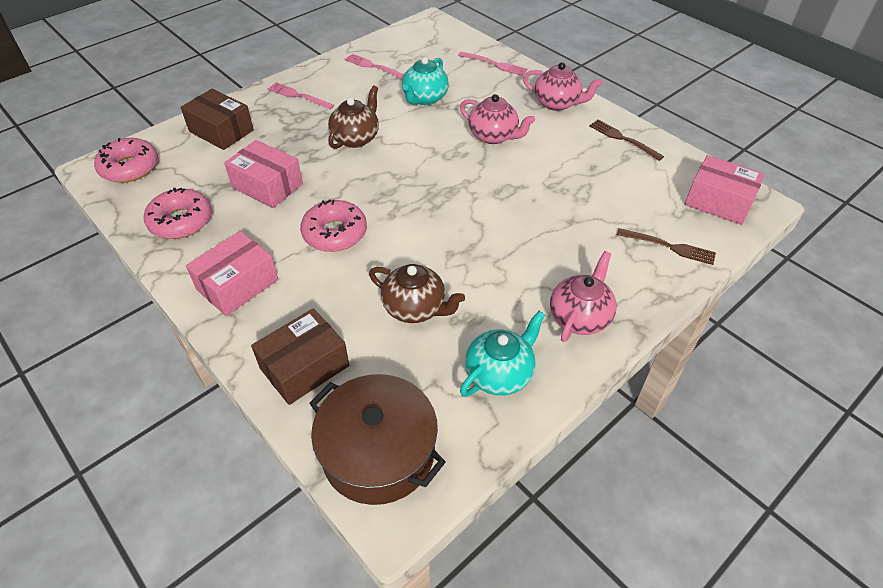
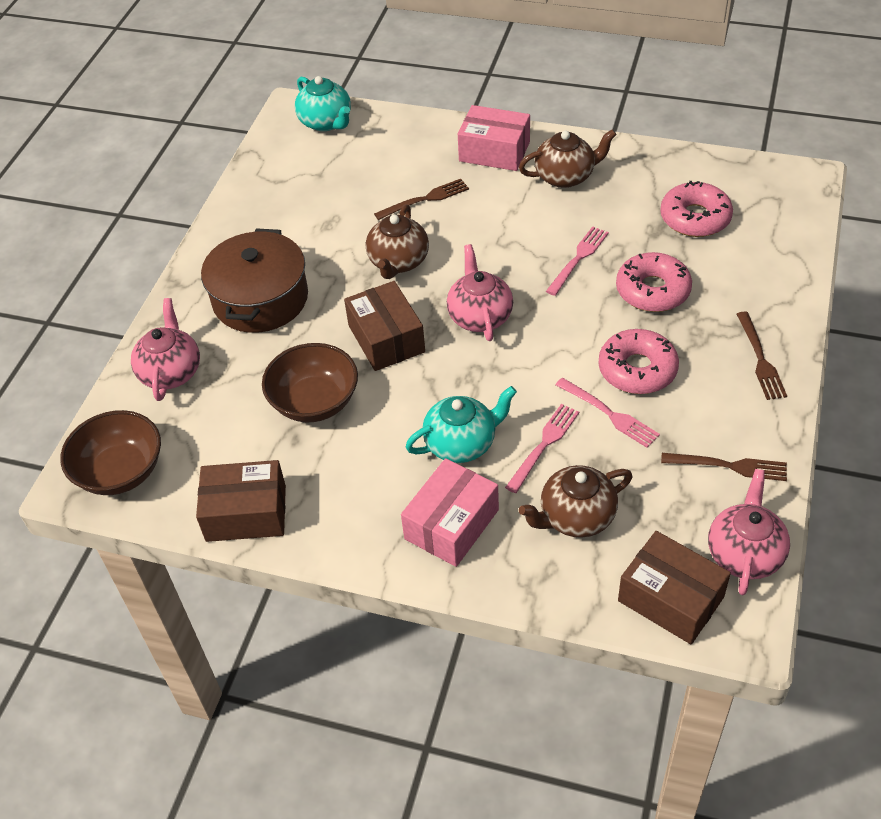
brown bowl: 0 -> 2
brown box: 2 -> 3
brown fork: 2 -> 3
brown teapot: 2 -> 3
pink box: 3 -> 2

